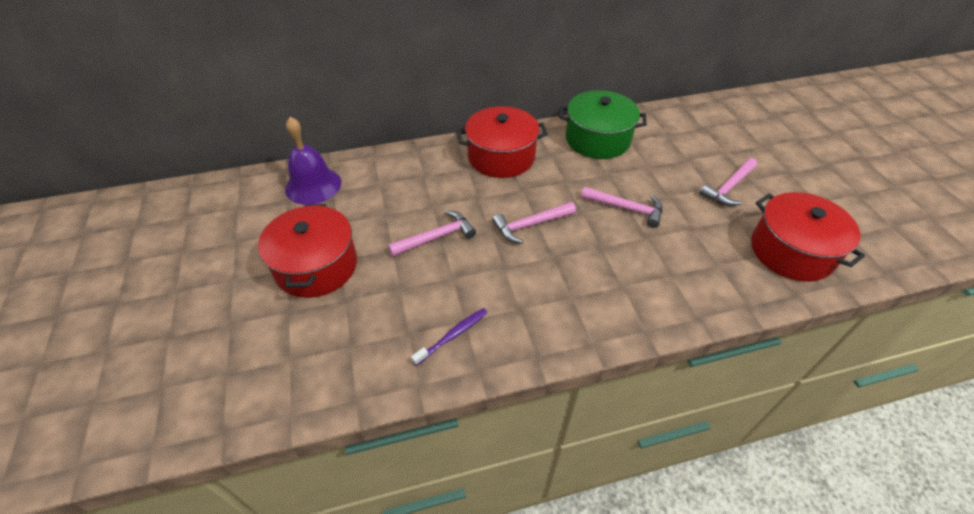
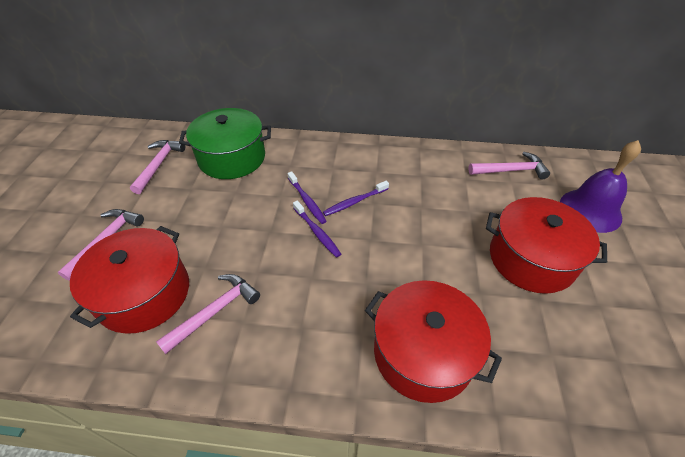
purple toothbrush: 1 -> 3

